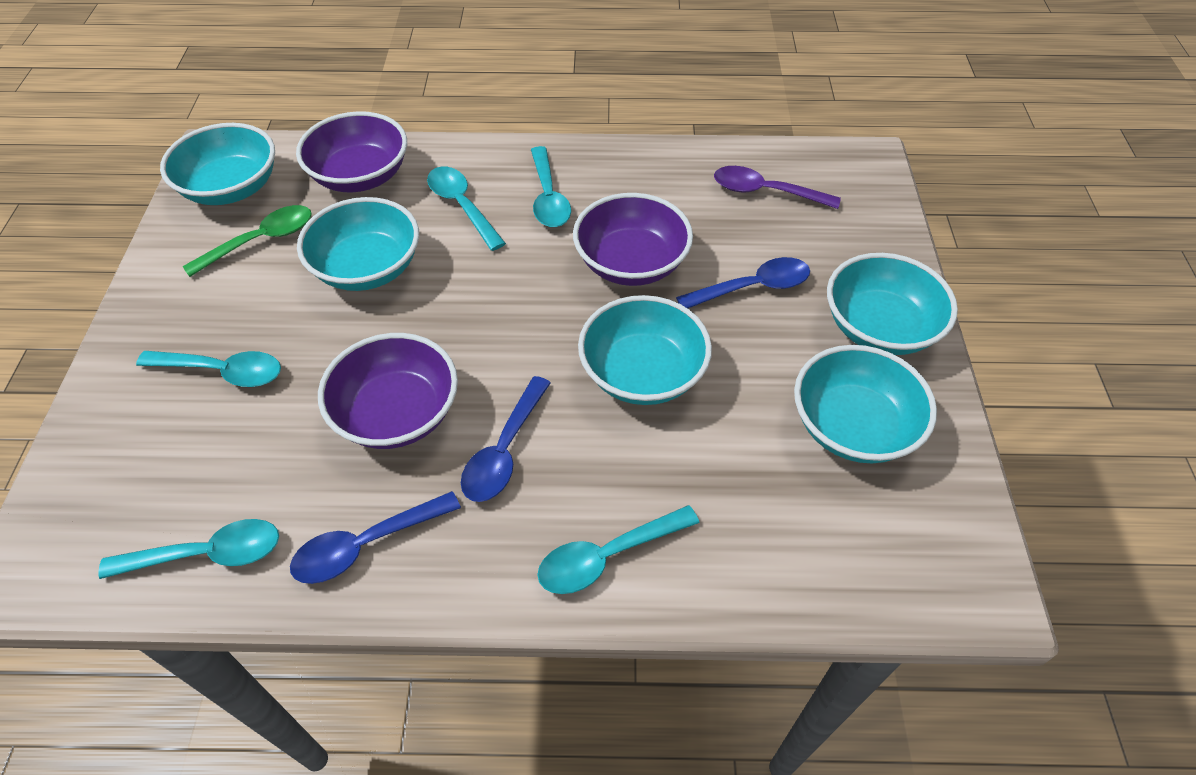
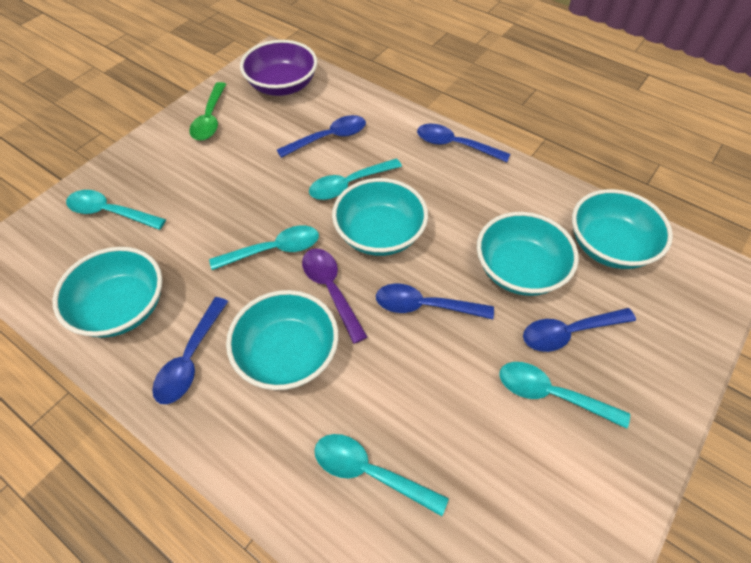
blue spoon: 3 -> 5
purple bowl: 3 -> 1

